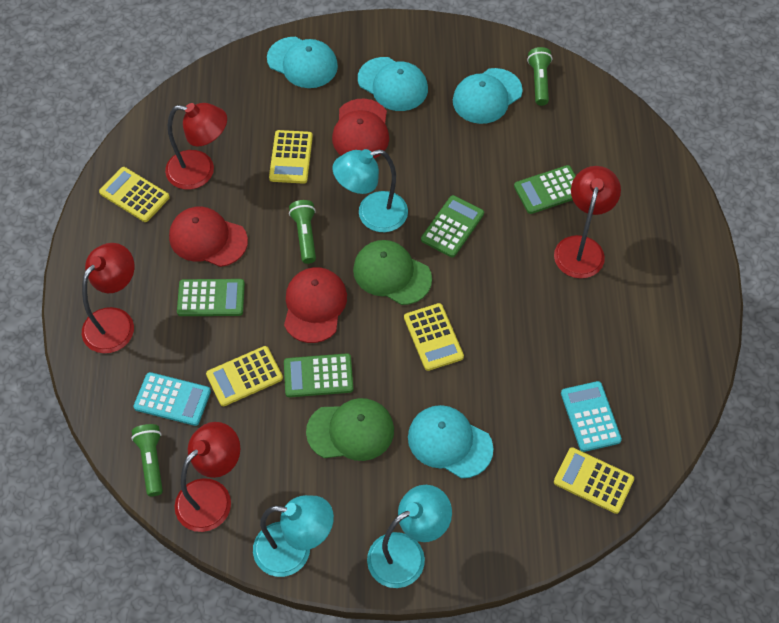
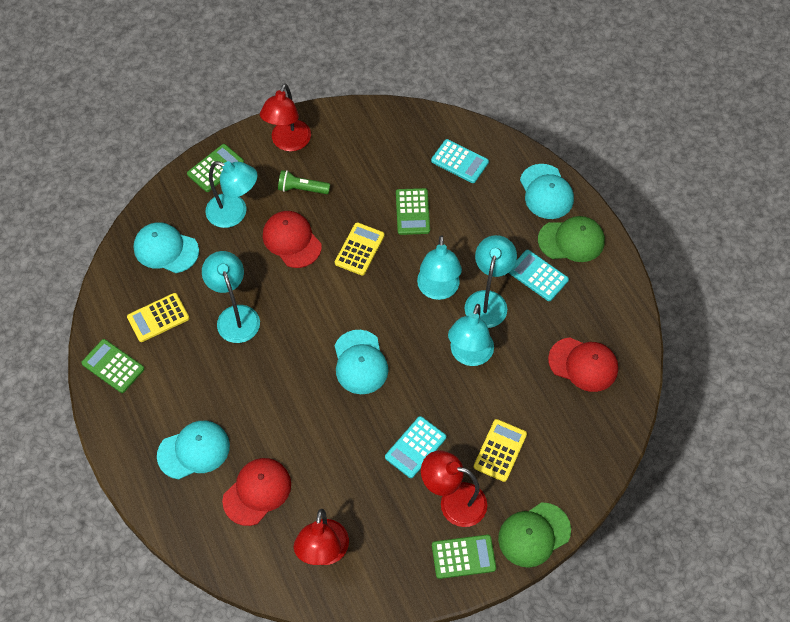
green flashlight: 3 -> 1
red lamp: 4 -> 3
turquoise calculator: 2 -> 3
turquoise lamp: 3 -> 5
yellow calculator: 5 -> 3

